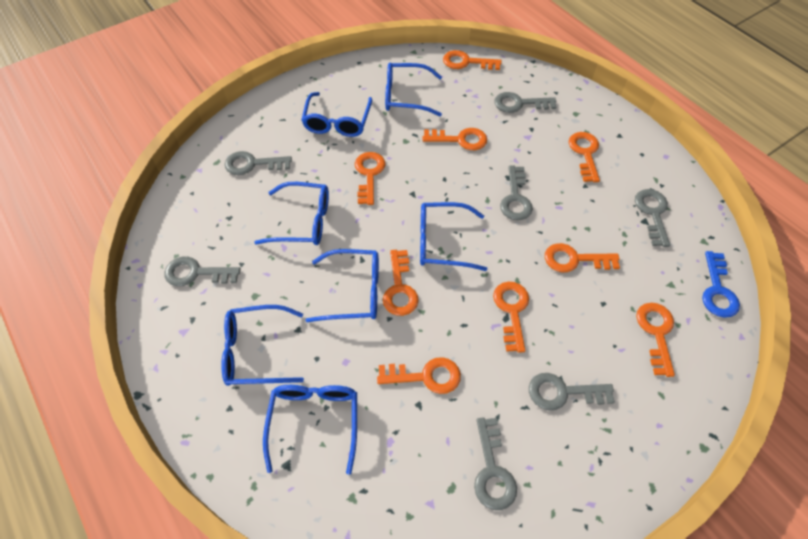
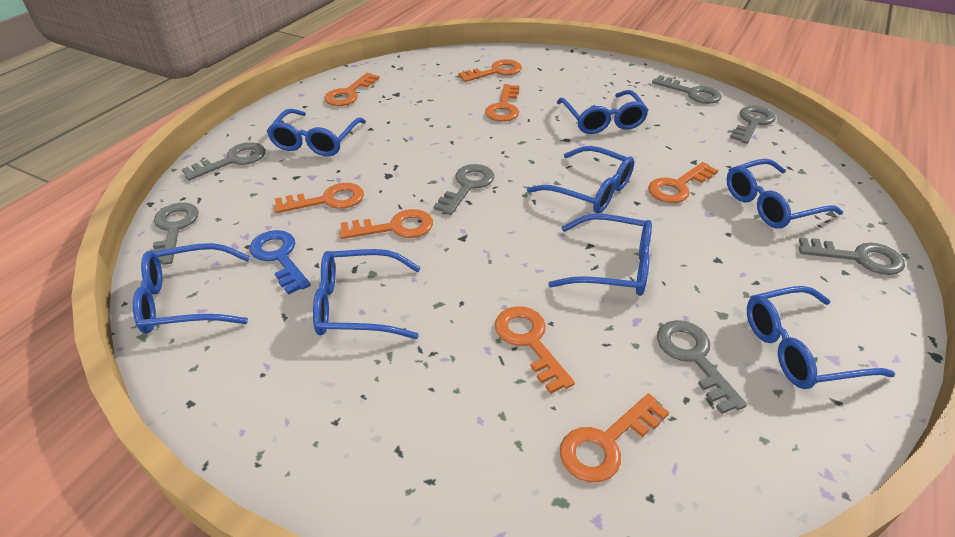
blue glasses: 7 -> 8
orange key: 9 -> 8

